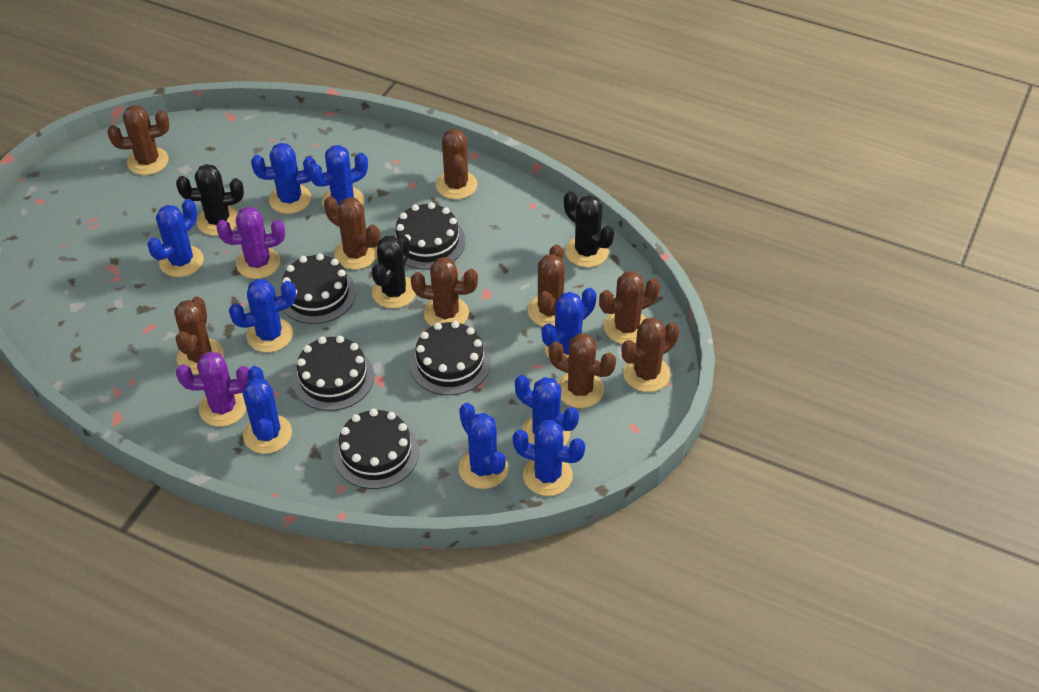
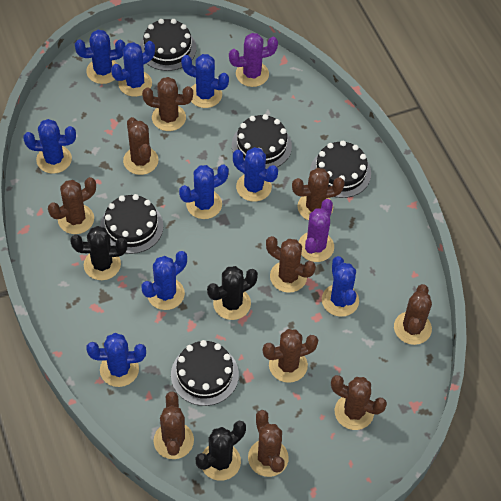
brown cactus: 9 -> 10

